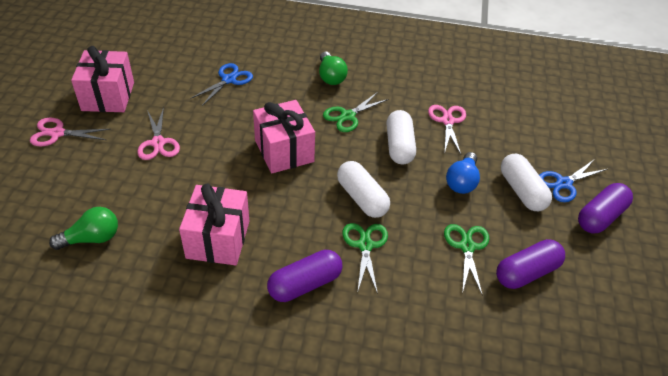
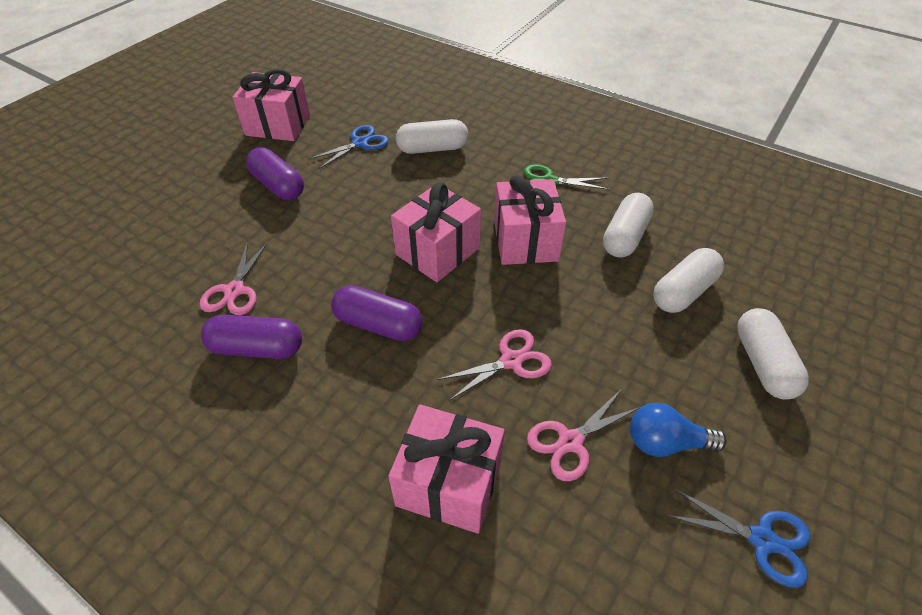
green light bulb: 2 -> 0
green scissors: 3 -> 1
pink gift: 3 -> 4
white capsule: 3 -> 4

